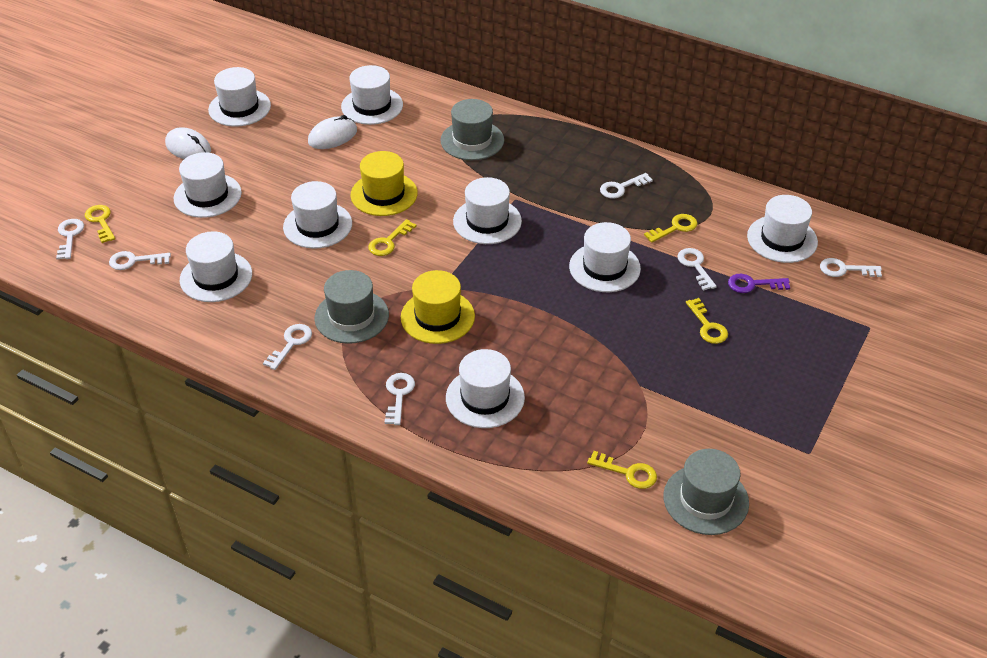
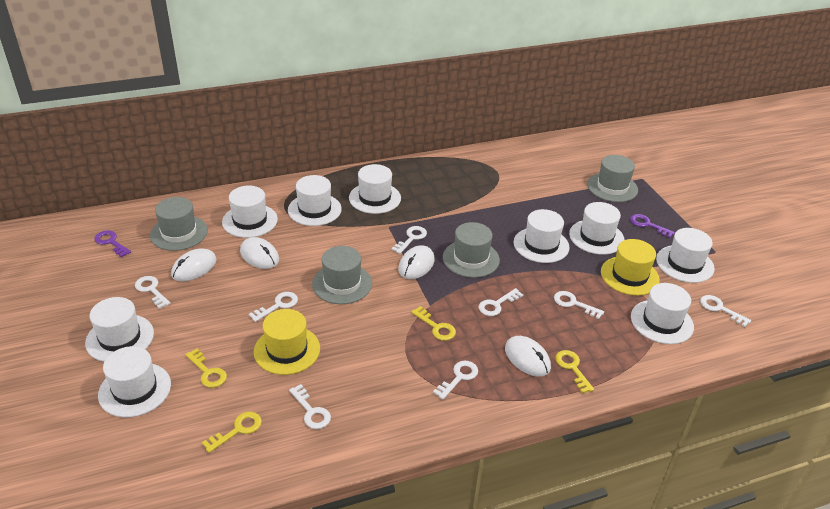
grey hat: 3 -> 4
purple key: 1 -> 2
white key: 7 -> 8
white mouse: 2 -> 4
yellow key: 5 -> 4

